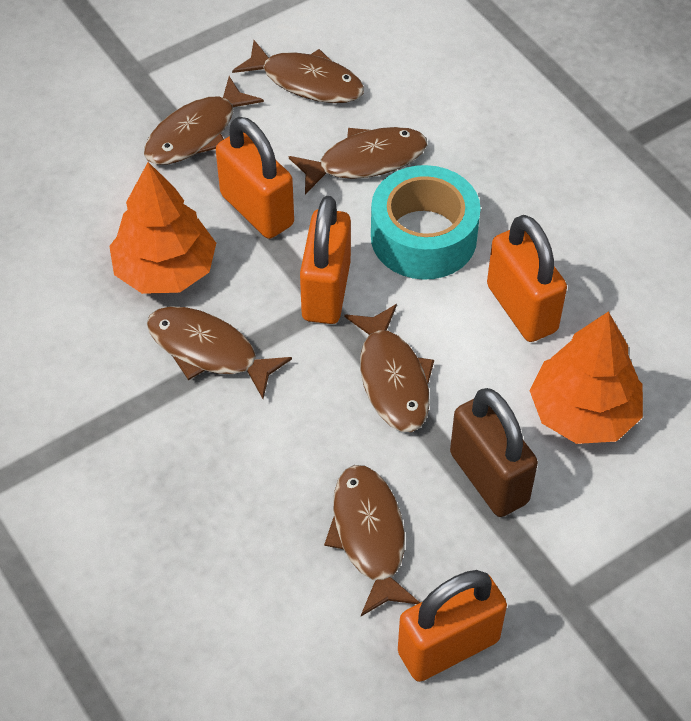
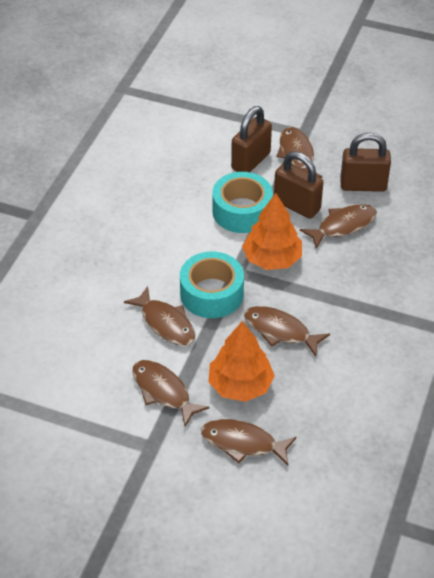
brown padlock: 1 -> 3
orange padlock: 4 -> 0
turquoise tape: 1 -> 2

